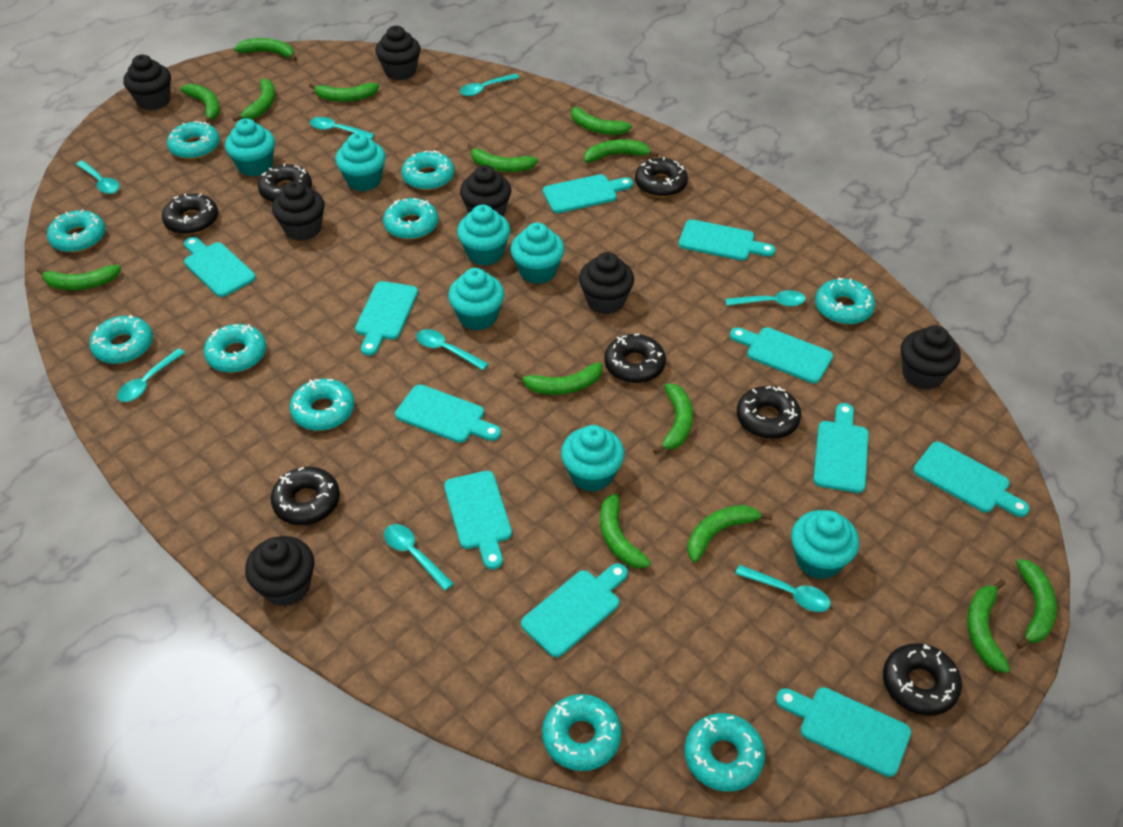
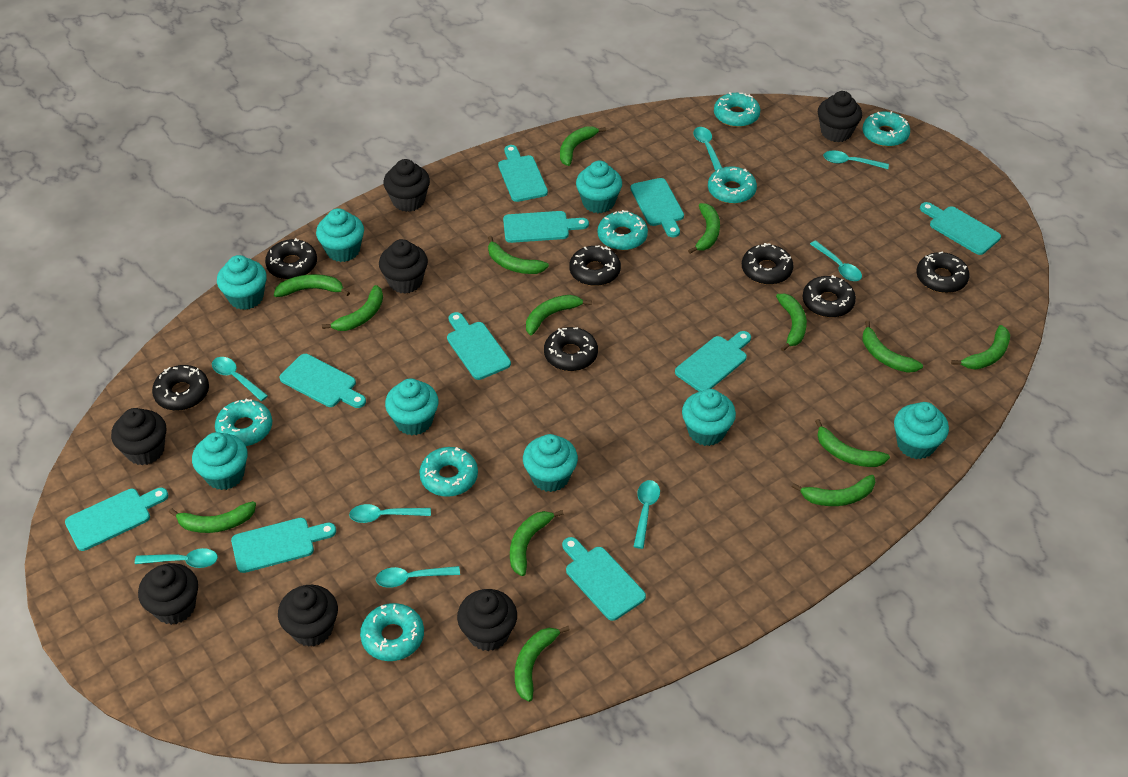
turquoise cupcake: 7 -> 8
turquoise cutting board: 11 -> 10
turquoise donut: 10 -> 7

